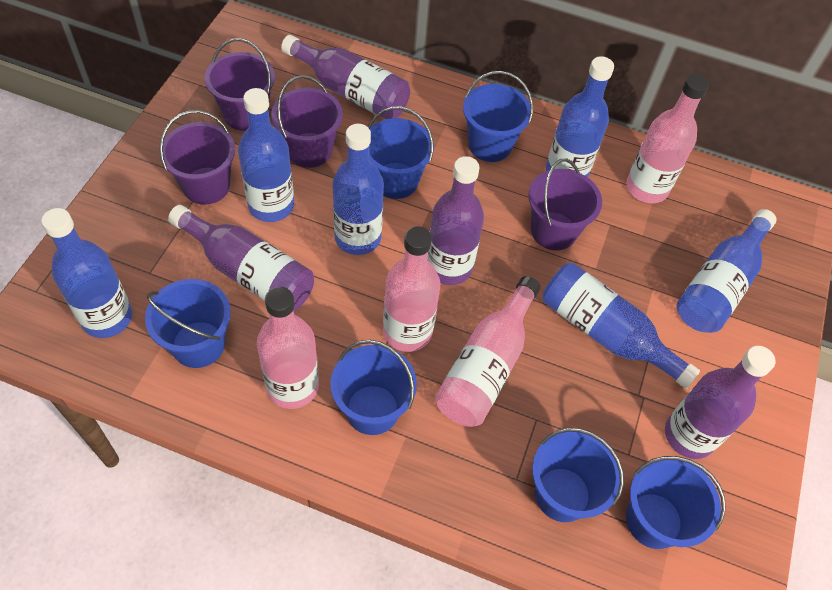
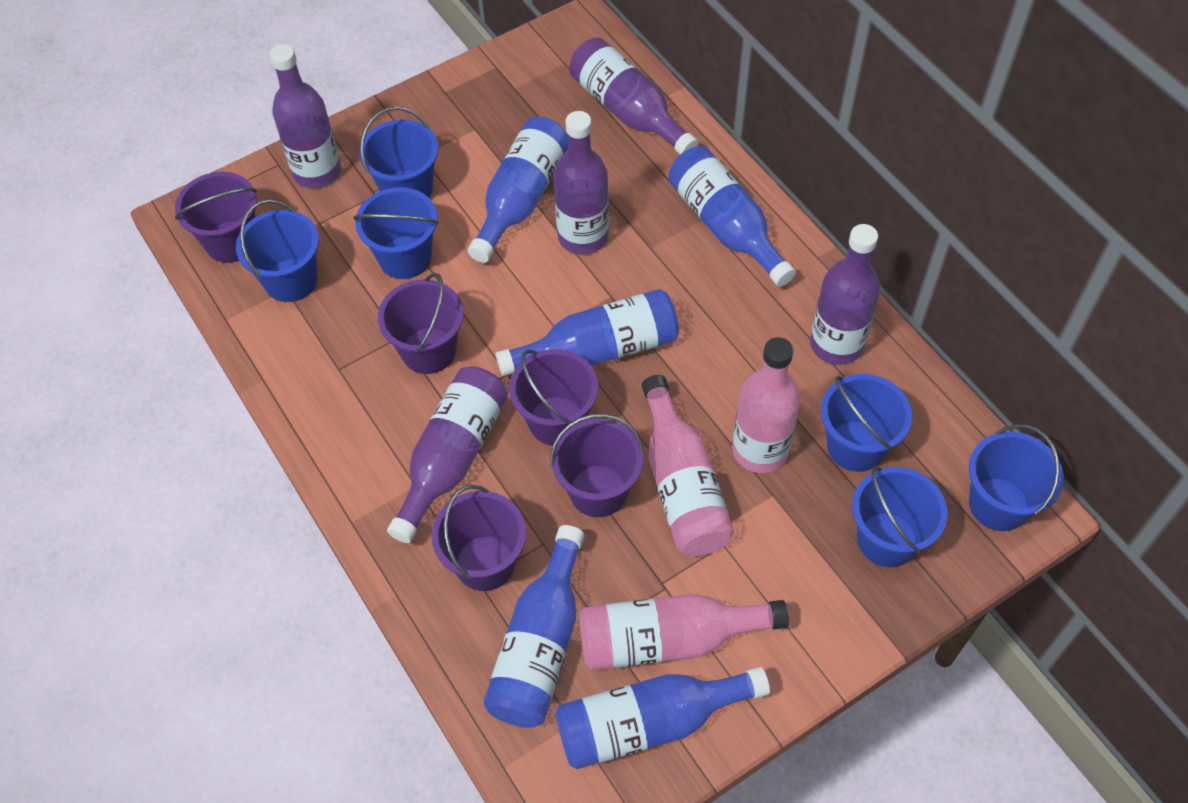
blue bottle: 6 -> 5
pink bottle: 4 -> 3
purple bottle: 4 -> 5
purple bucket: 4 -> 5

